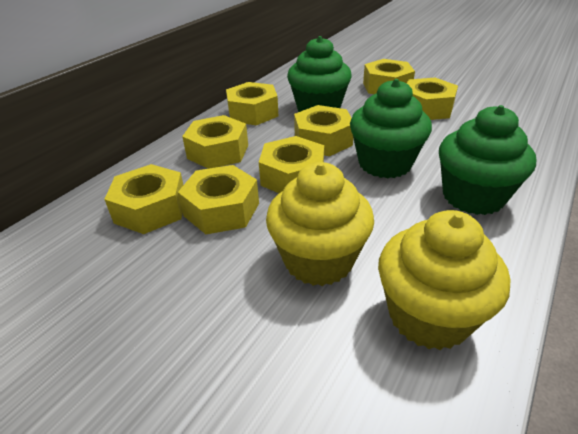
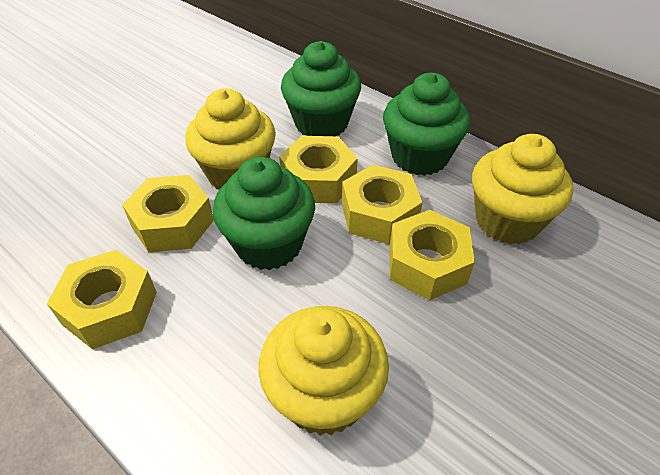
yellow cupcake: 2 -> 3
yellow nut: 8 -> 5

